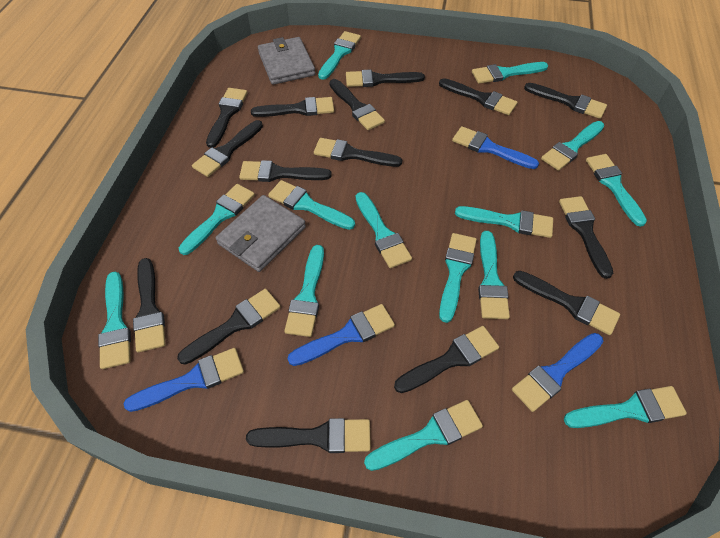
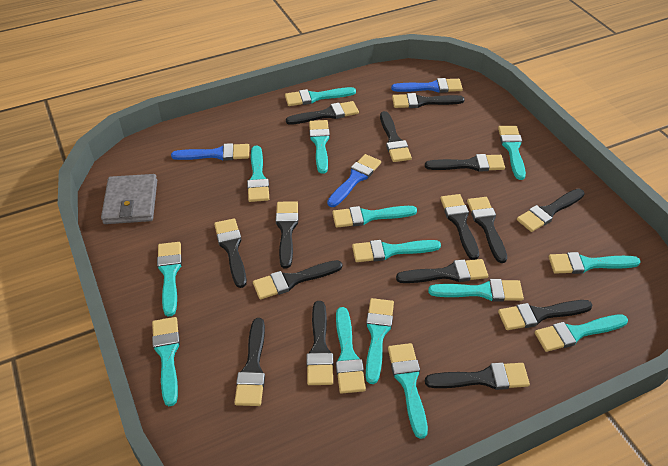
blue brush: 4 -> 3
grey wallet: 2 -> 1

